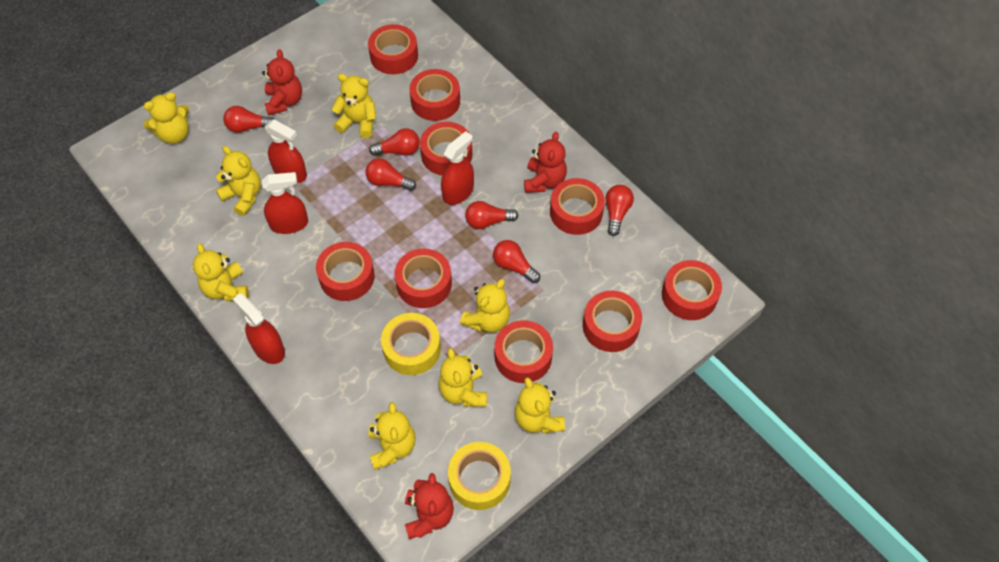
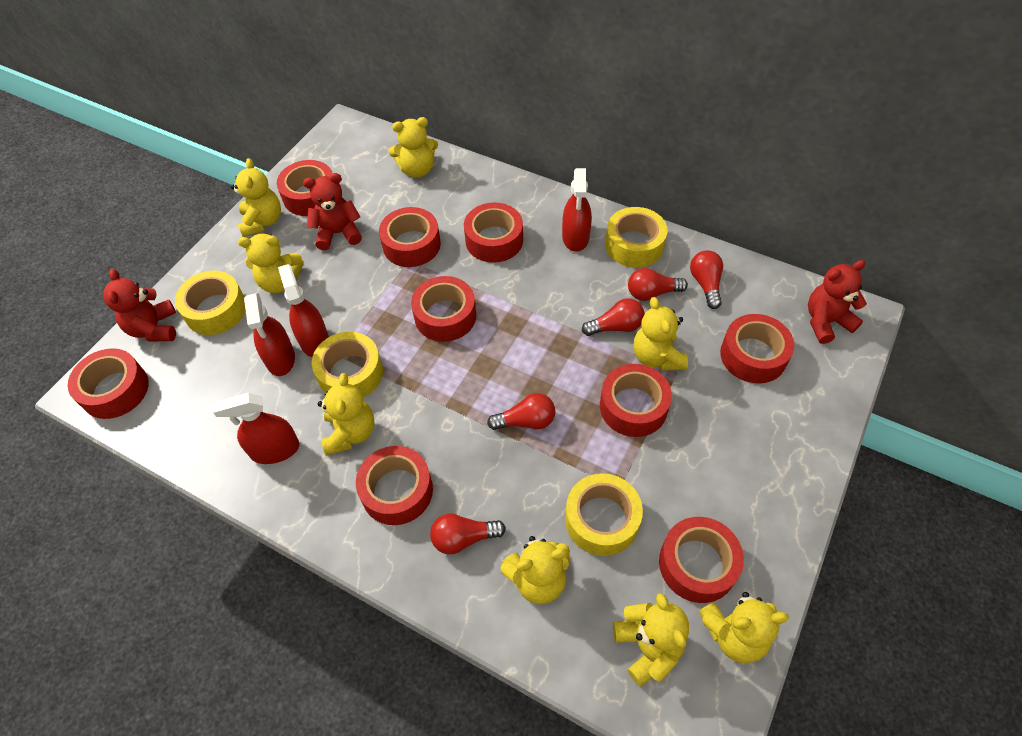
red light bulb: 6 -> 5
yellow tape: 2 -> 4

